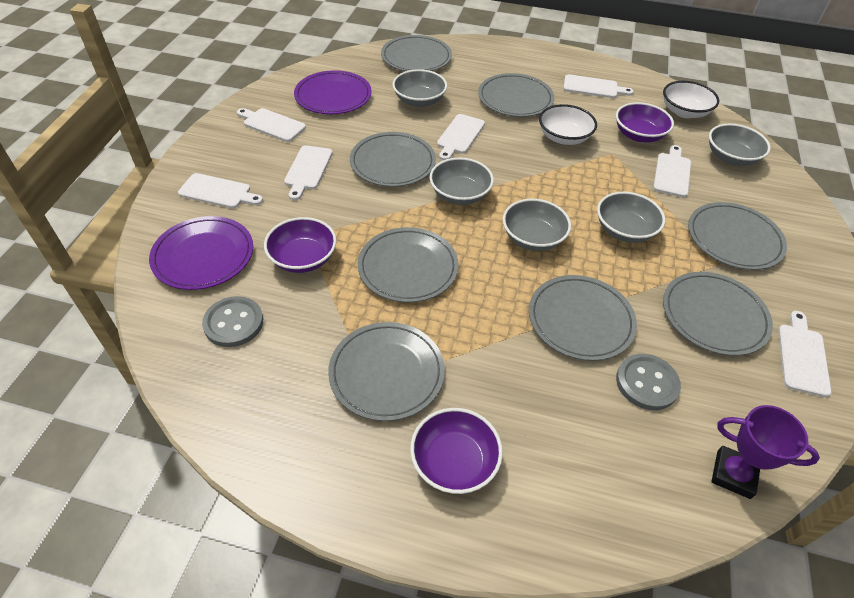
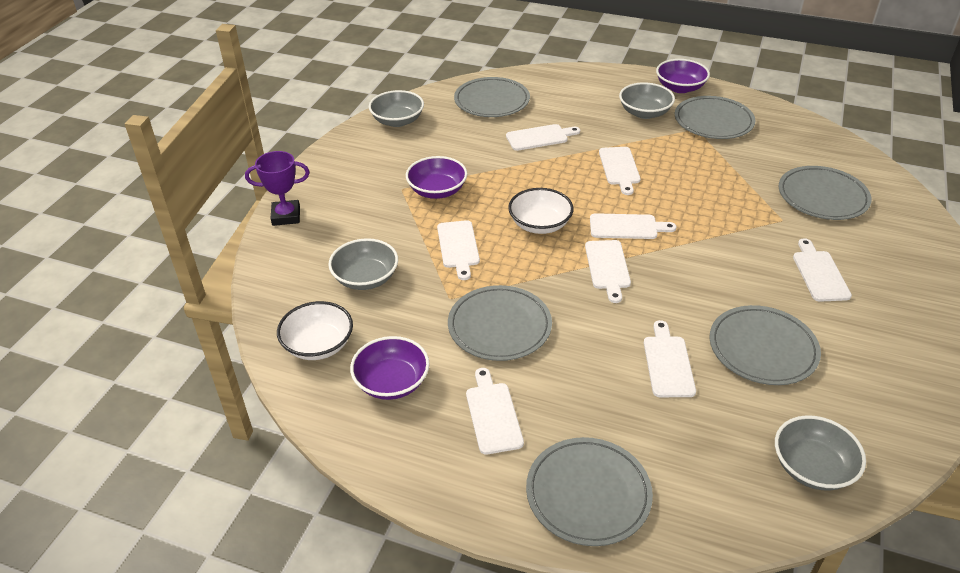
grey bowl: 5 -> 4
grey button: 2 -> 0
grey plate: 8 -> 6
purple plate: 2 -> 0
white cutting board: 7 -> 8

